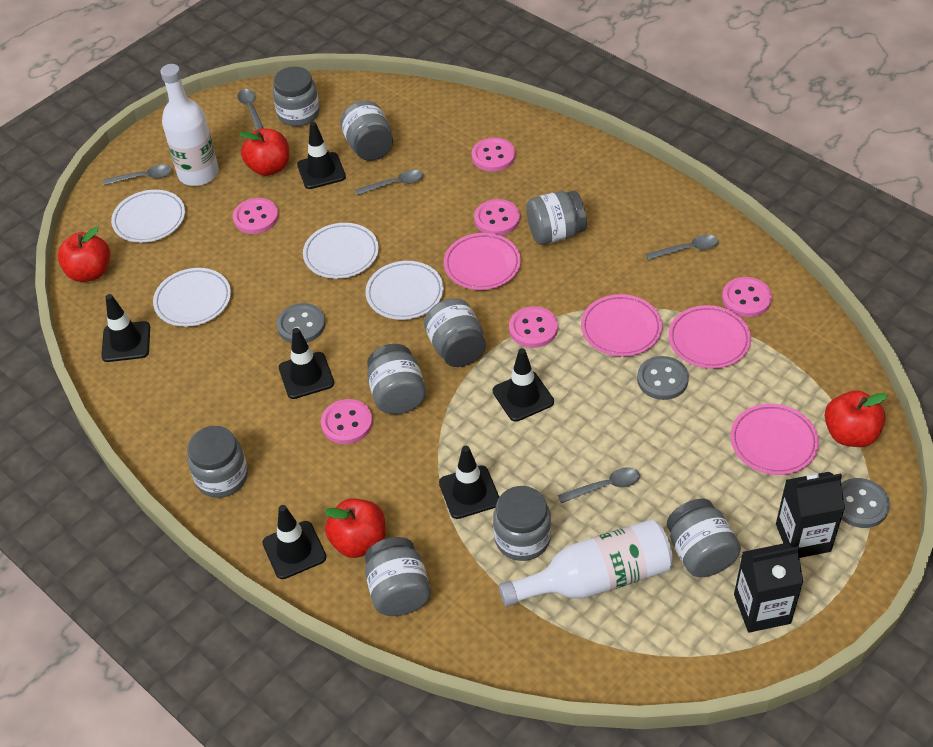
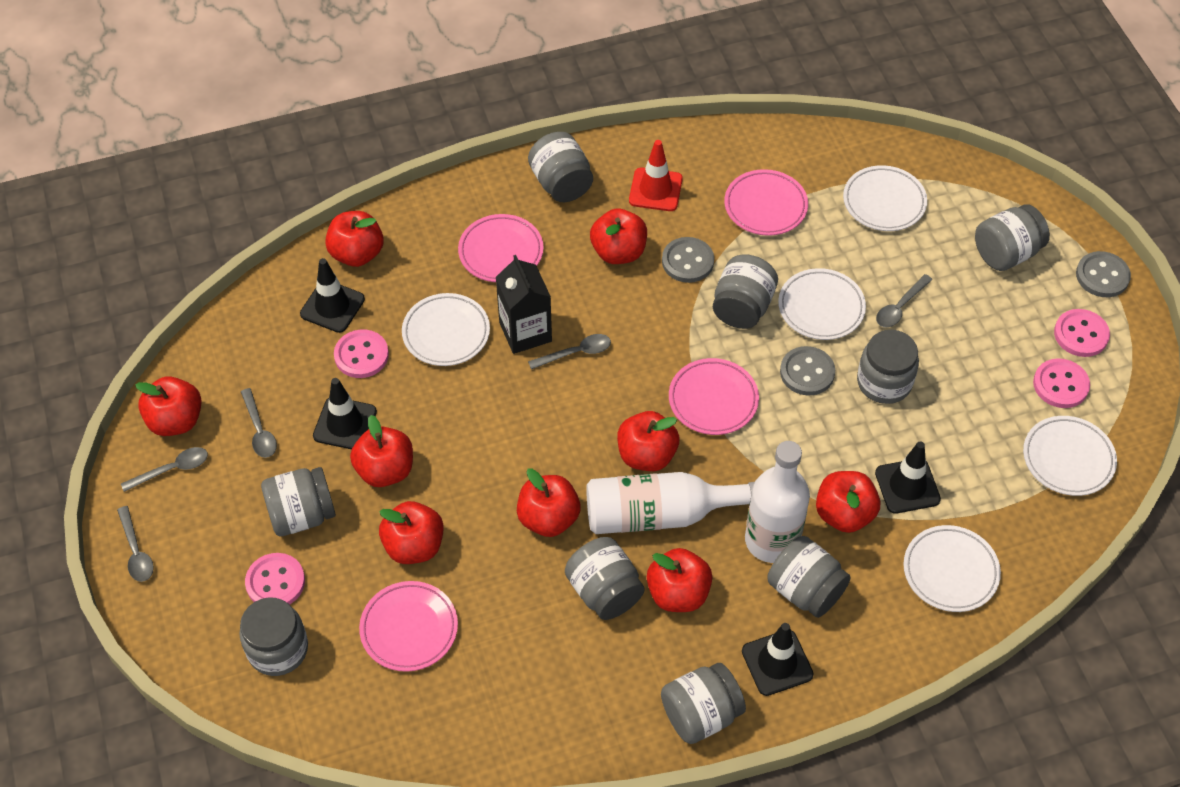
black carton: 2 -> 1
black traffic cone: 6 -> 4
pink button: 6 -> 4
red apple: 4 -> 9
red traffic cone: 0 -> 1
white plate: 4 -> 5

